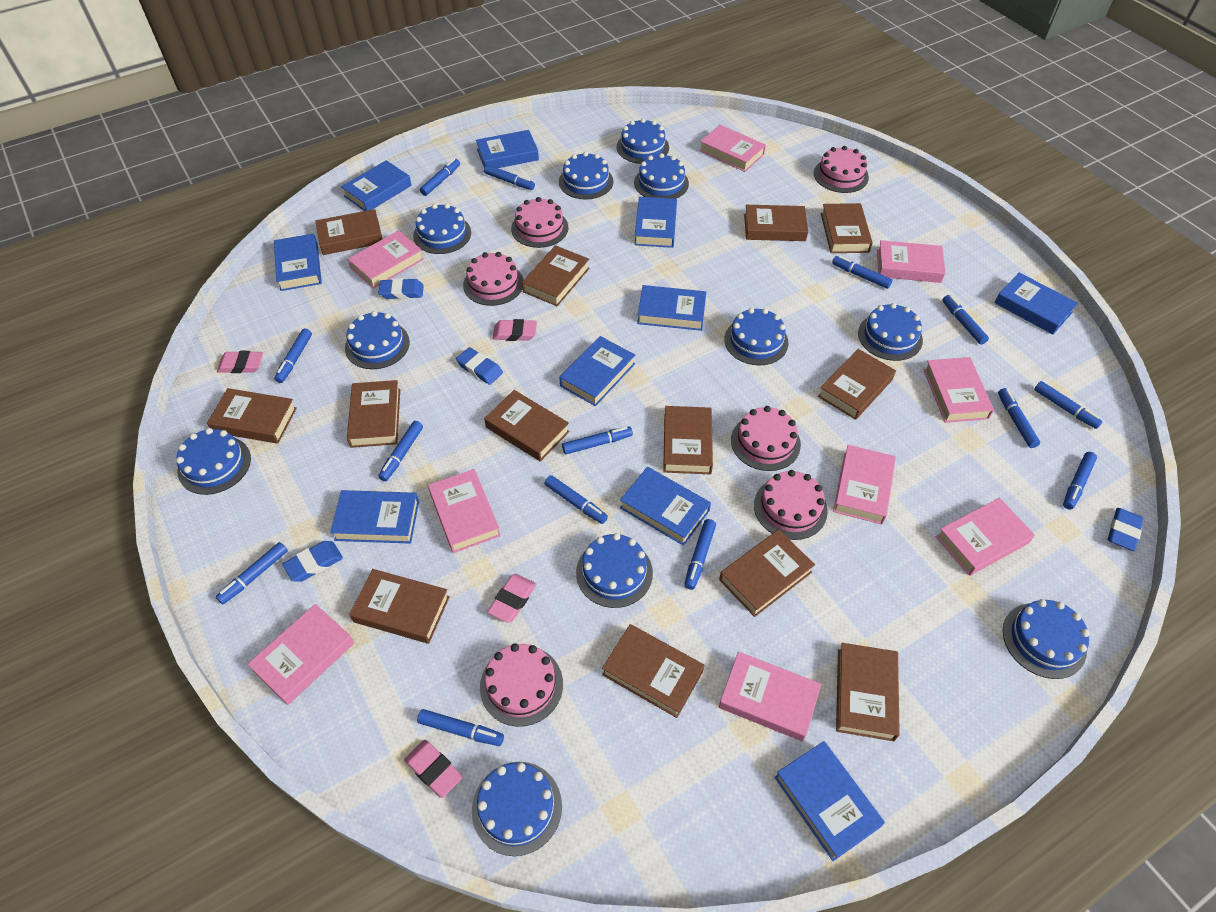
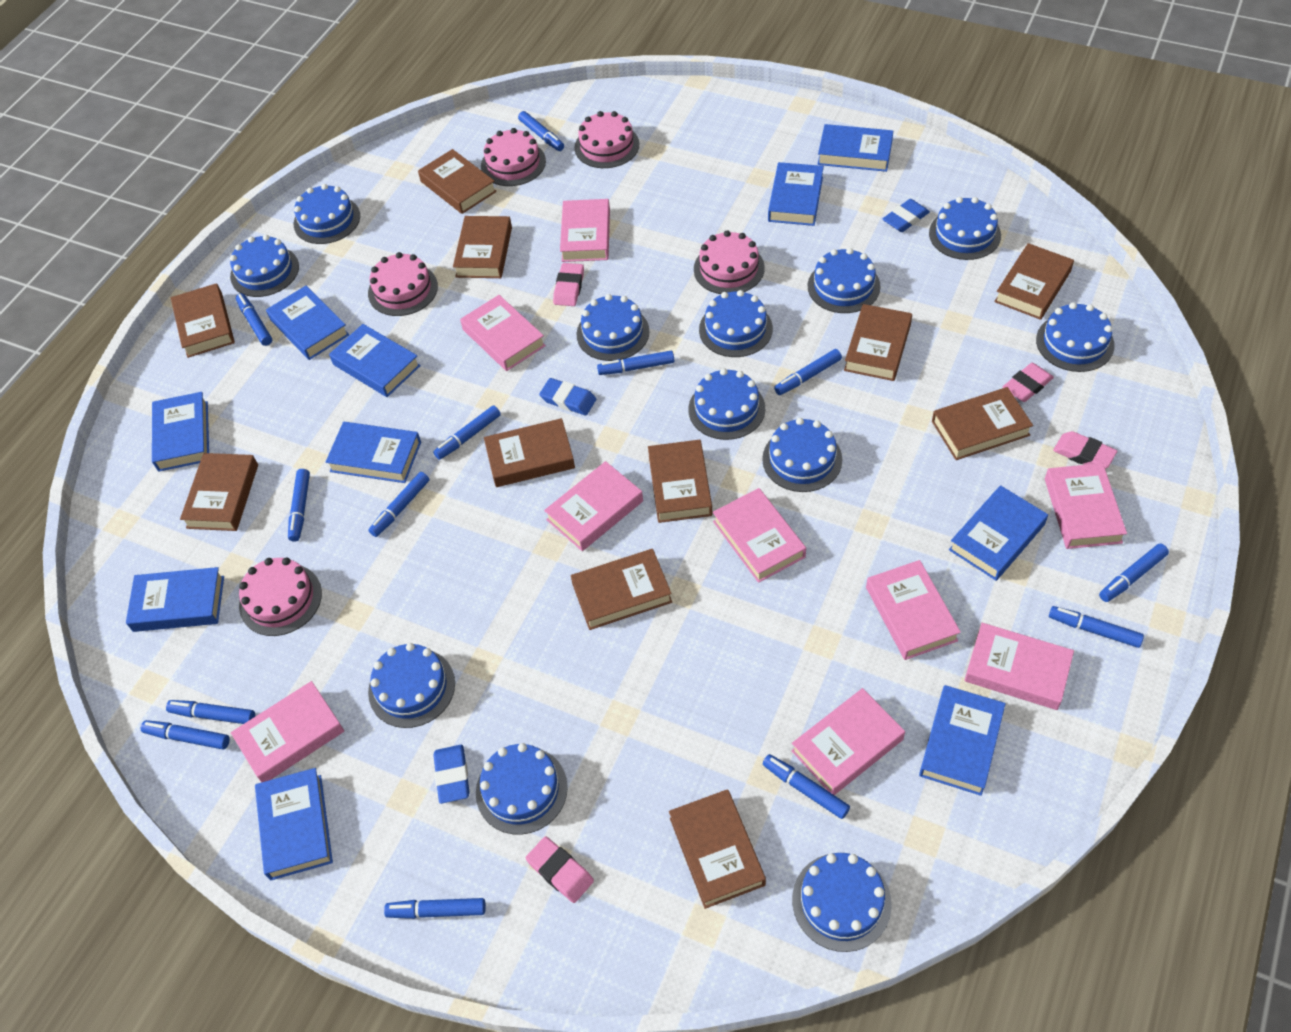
blue cake: 11 -> 12
blue eraser: 4 -> 3
blue marker: 14 -> 13
brown book: 13 -> 11
pink cake: 6 -> 5

